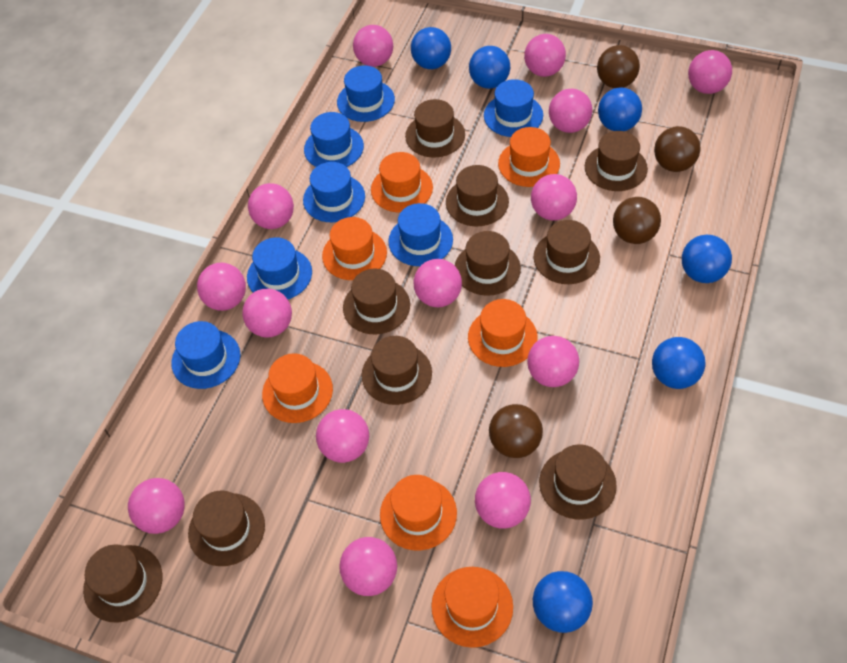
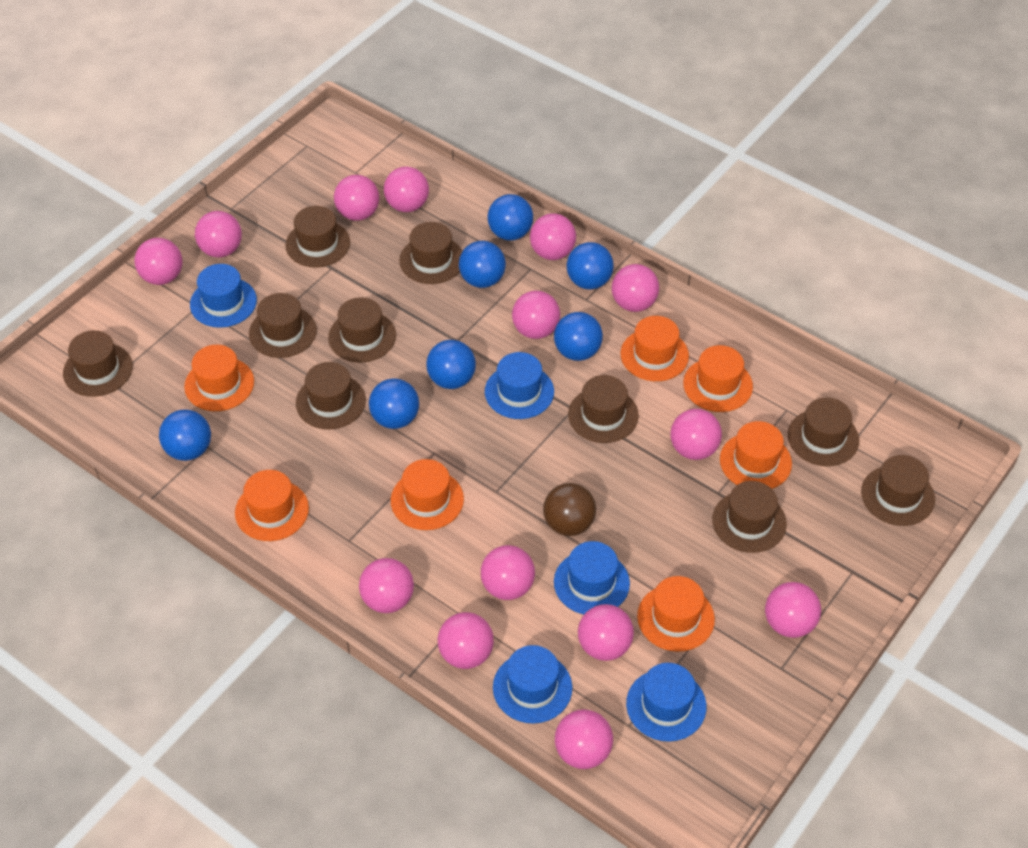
blue ball: 6 -> 7
blue hat: 7 -> 5
brown ball: 4 -> 1

